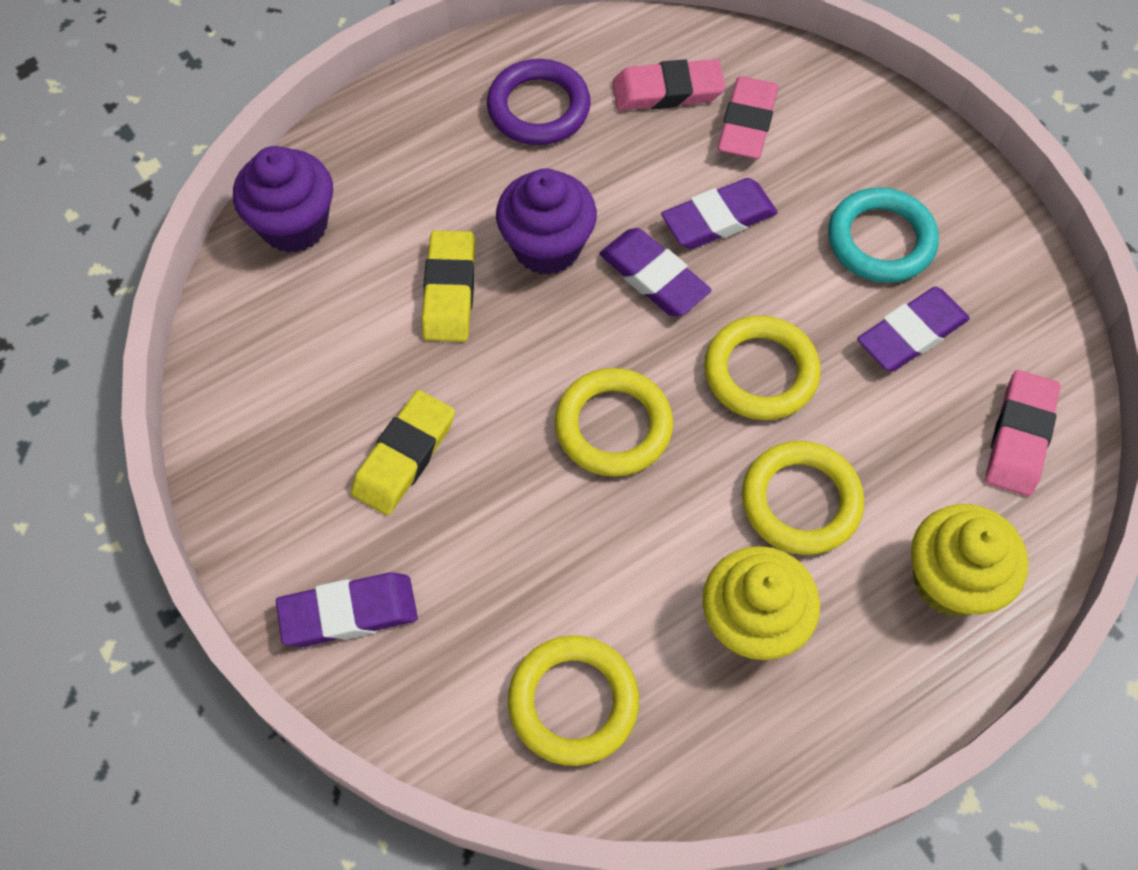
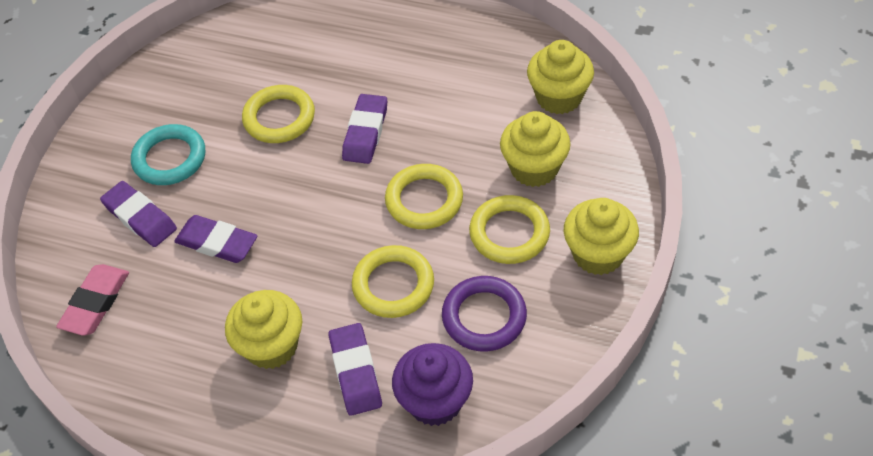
pink eraser: 3 -> 1
purple cupcake: 2 -> 1
yellow cupcake: 2 -> 4
yellow eraser: 2 -> 0

